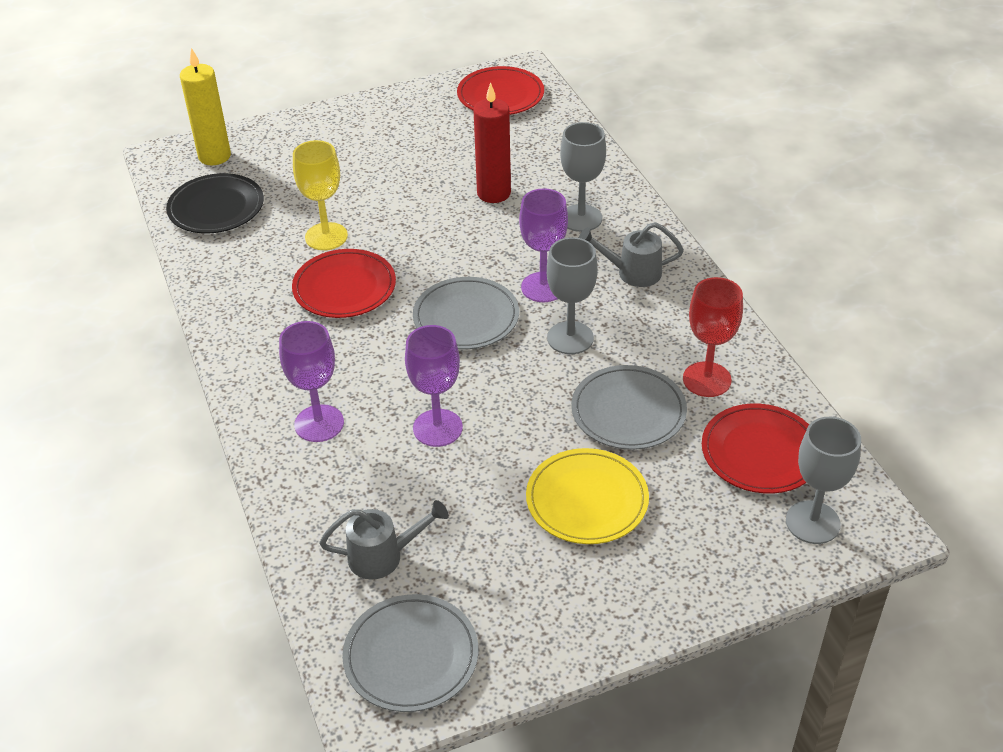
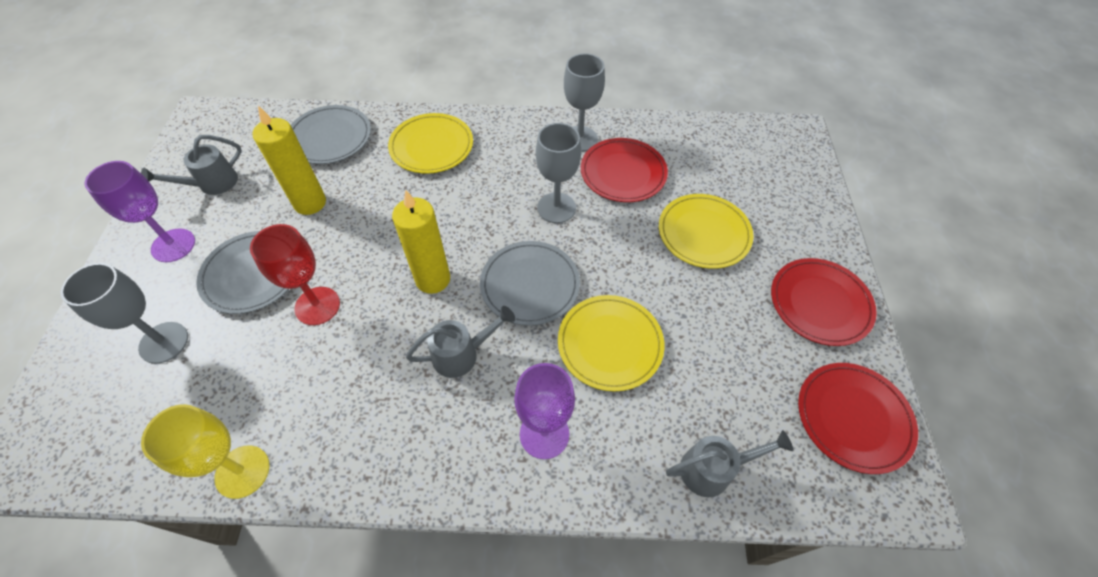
black plate: 1 -> 0
grey watering can: 2 -> 3
purple goblet: 3 -> 2
red candle: 1 -> 0
yellow candle: 1 -> 2
yellow plate: 1 -> 3

